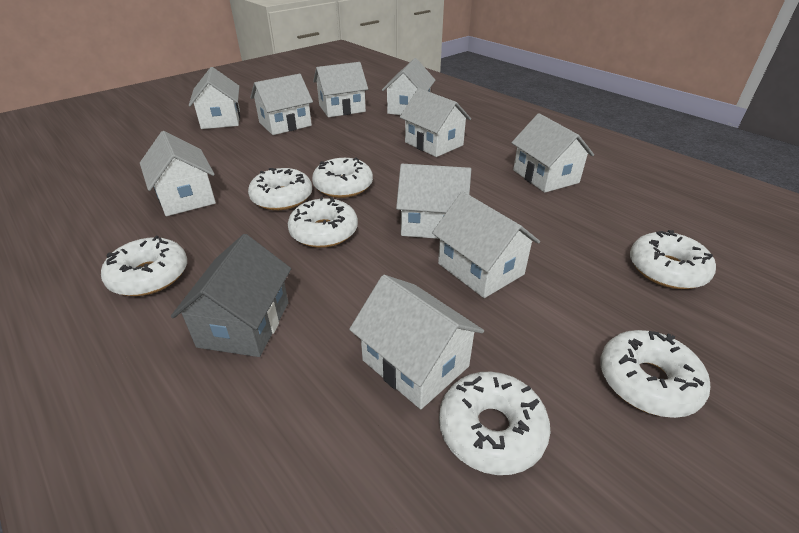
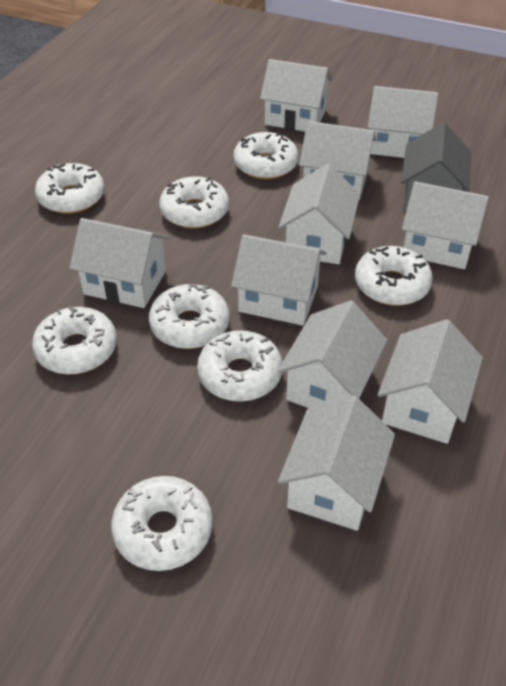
white donut: 7 -> 8

